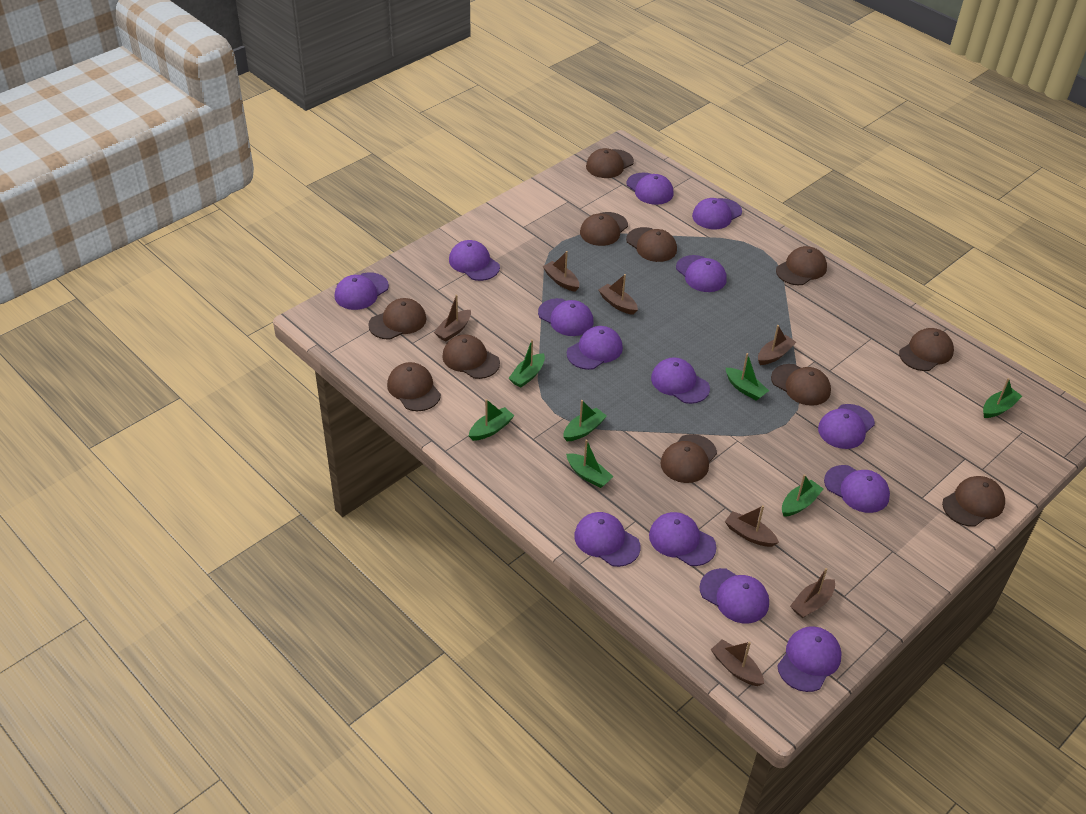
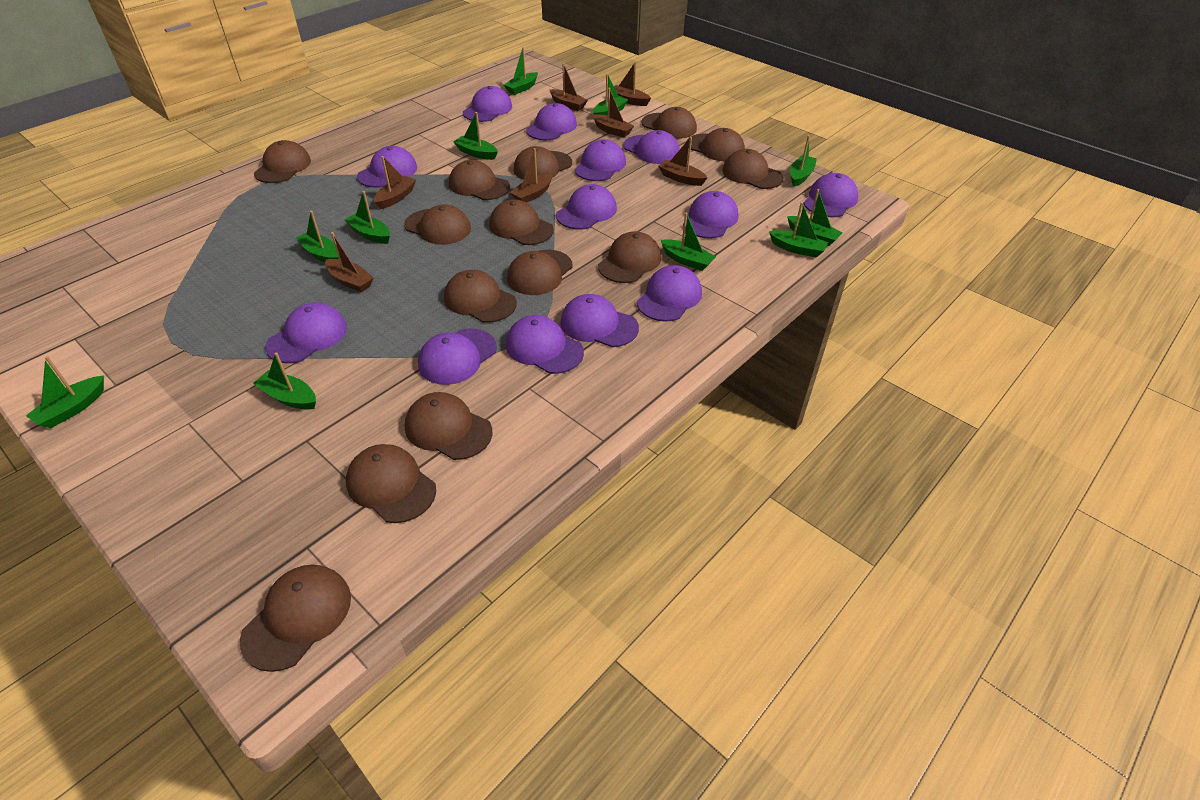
brown cap: 11 -> 14
green boat: 7 -> 11
purple cap: 14 -> 13

